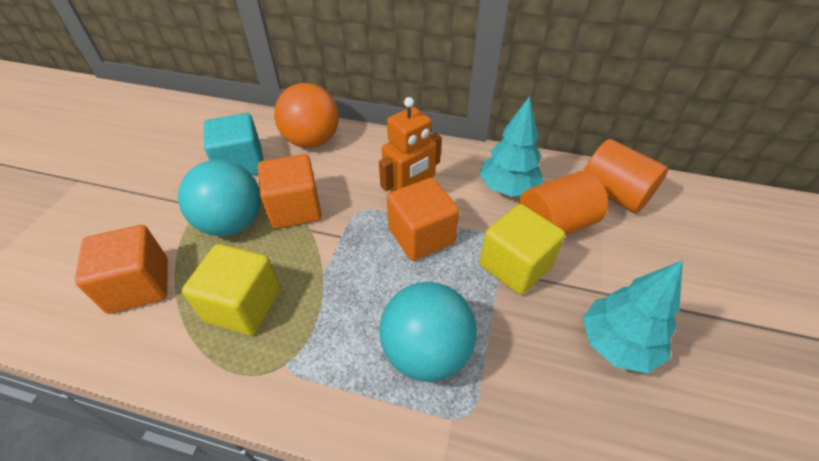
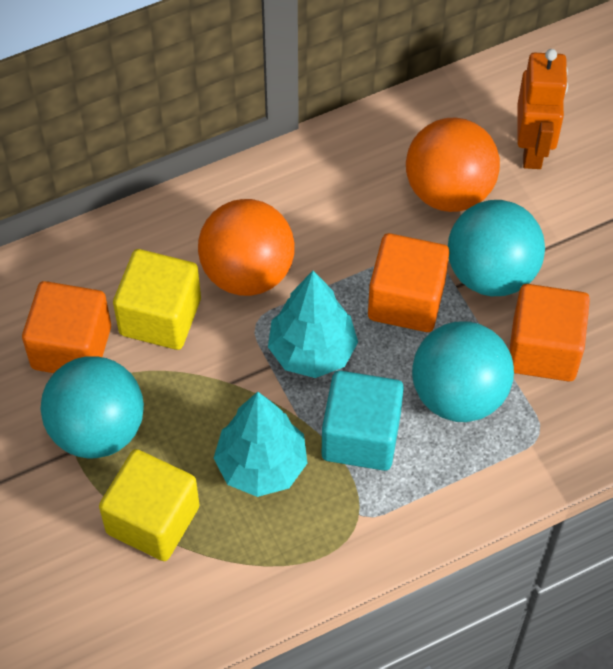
orange ball: 1 -> 2
orange cylinder: 2 -> 0
turquoise ball: 2 -> 3

